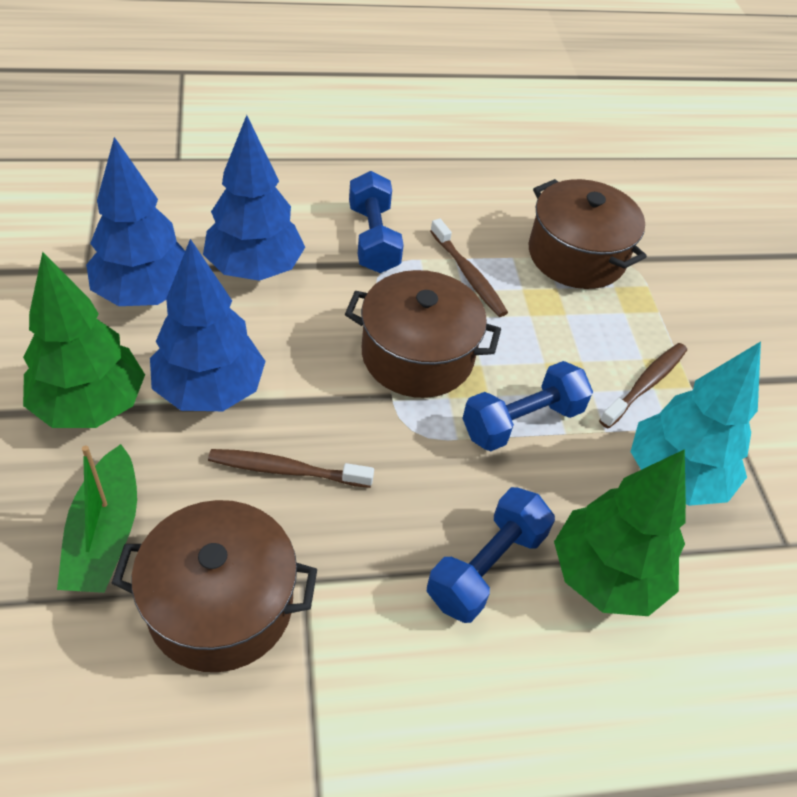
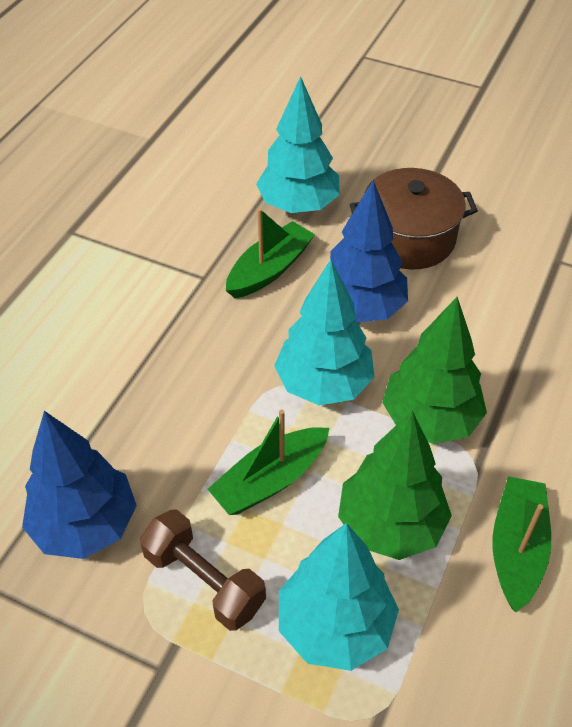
blue dumbbell: 3 -> 0
blue tree: 3 -> 2
brown dumbbell: 0 -> 1
brown pot: 3 -> 1
brown toothbrush: 3 -> 0
green boat: 1 -> 3
turquoise tree: 1 -> 3

